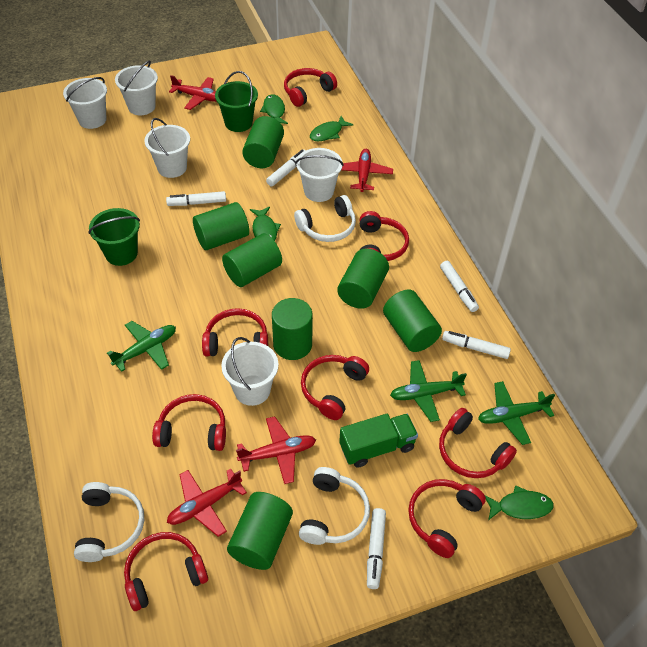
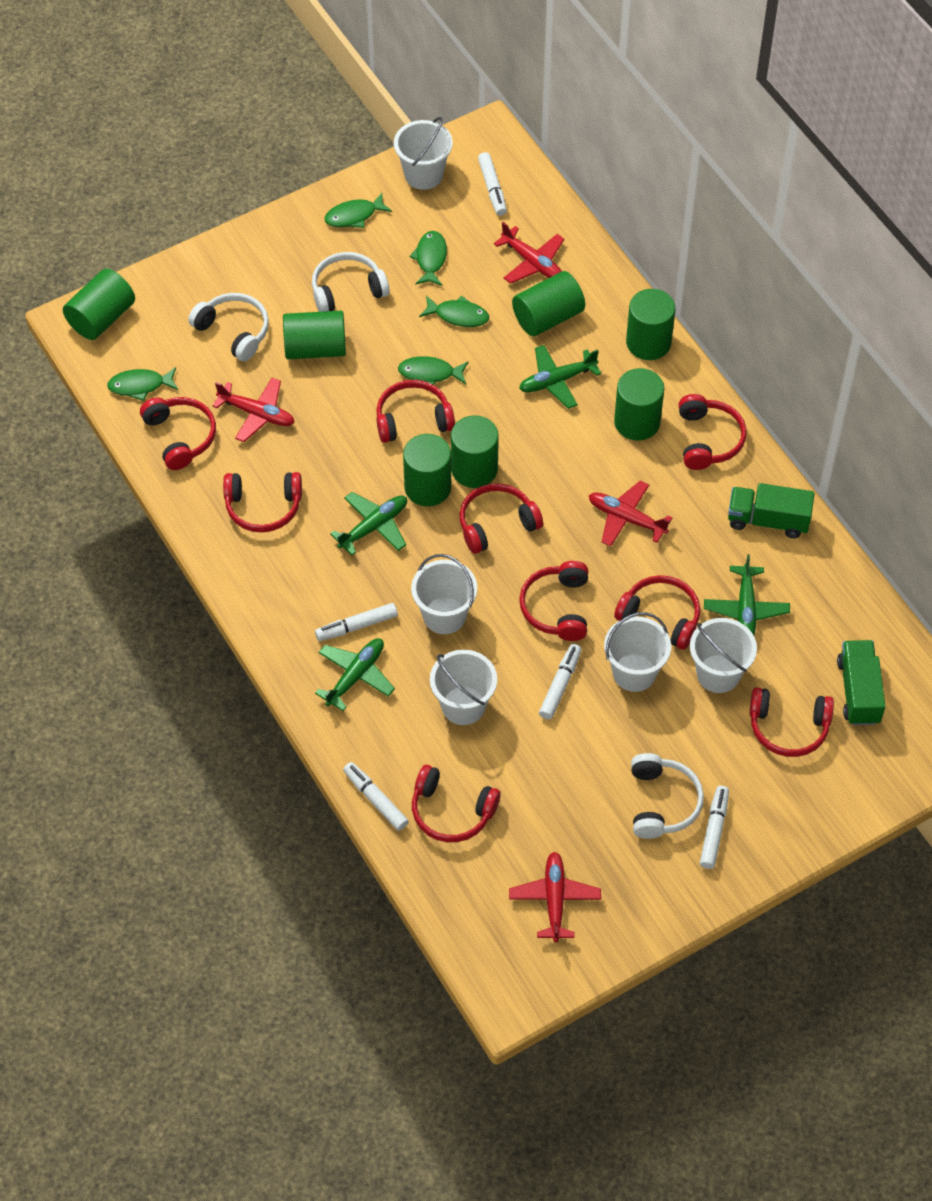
green bucket: 2 -> 0
green fish: 4 -> 5
green plane: 3 -> 4
green truck: 1 -> 2
red headphones: 8 -> 9

